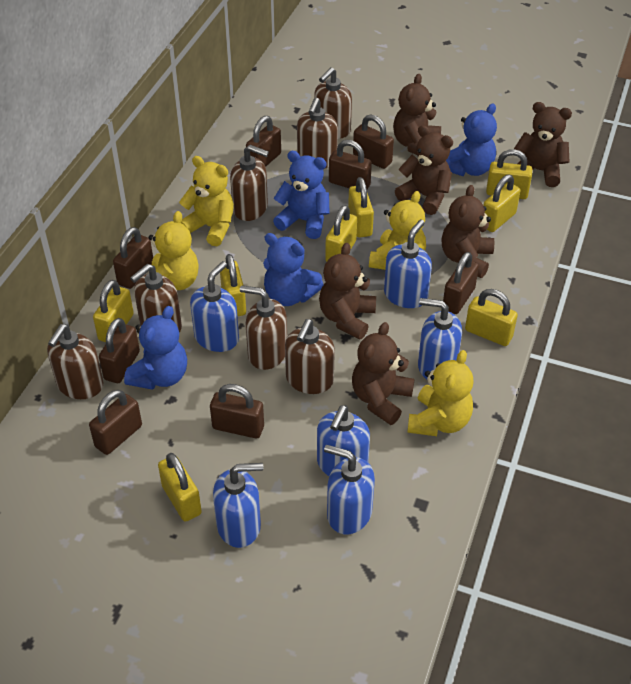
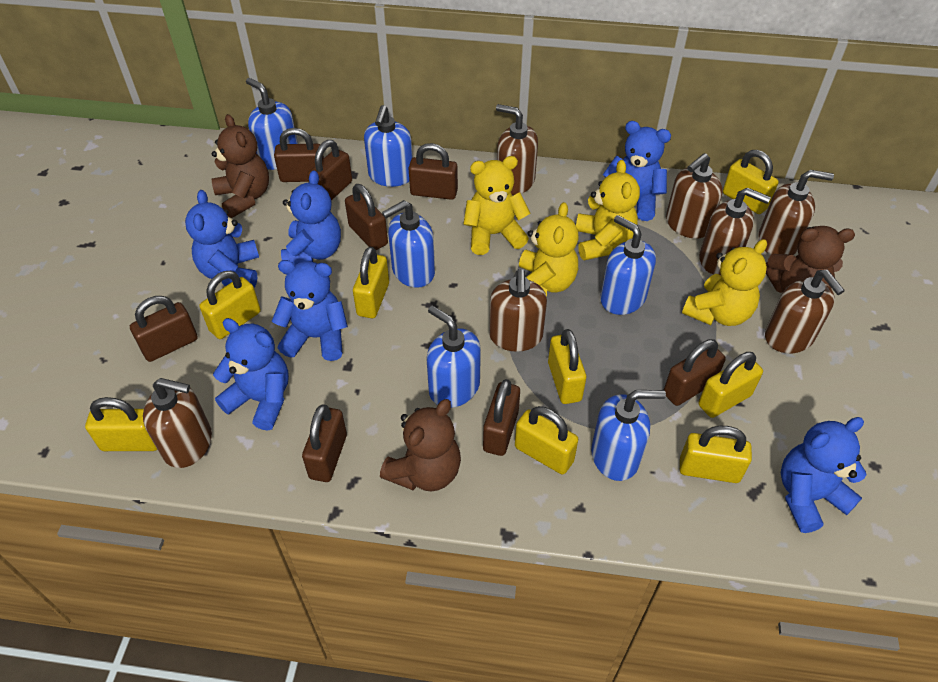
blue teddy bear: 4 -> 6
brown teddy bear: 6 -> 3

